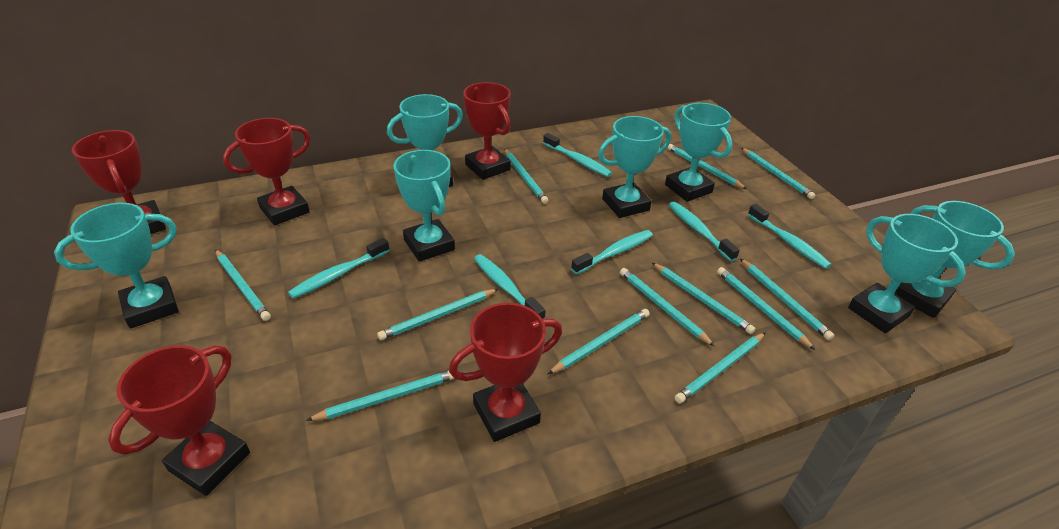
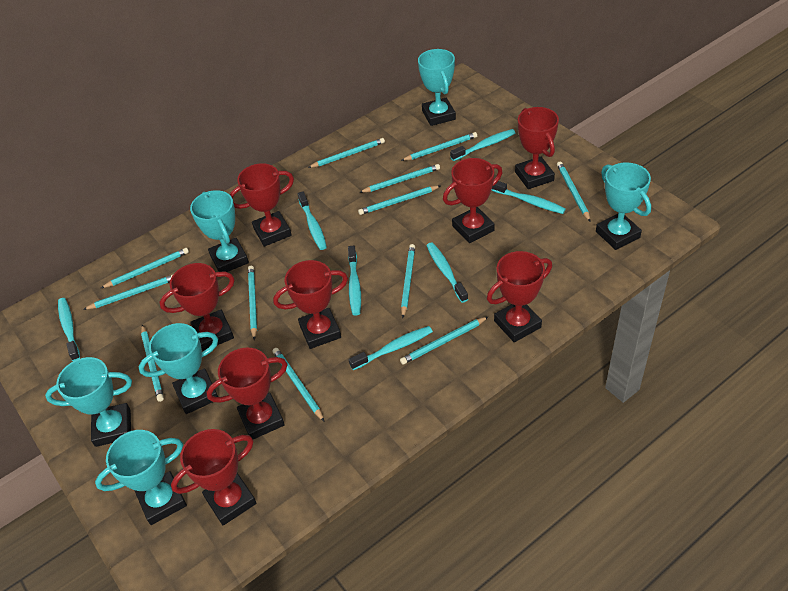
red trophy: 5 -> 8
turquoise toothbrush: 6 -> 7
turquoise trophy: 7 -> 6

